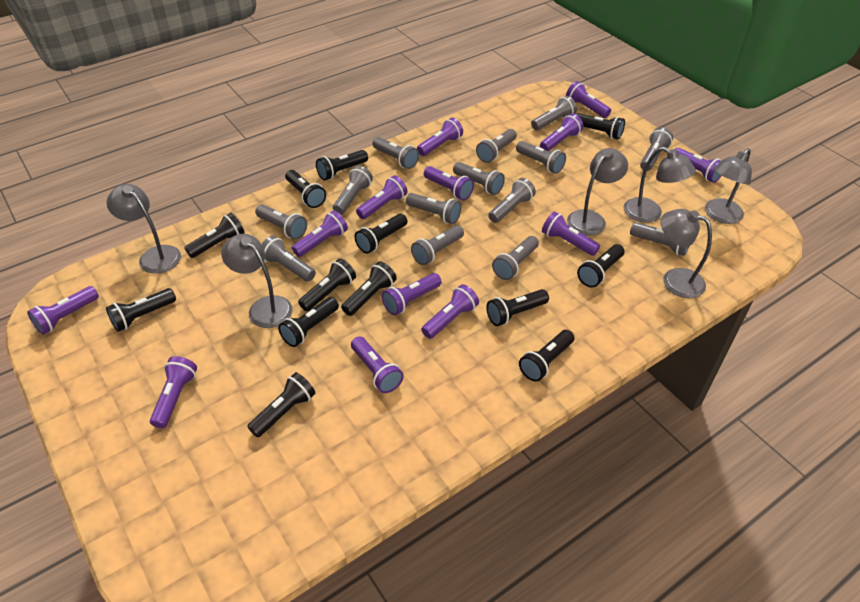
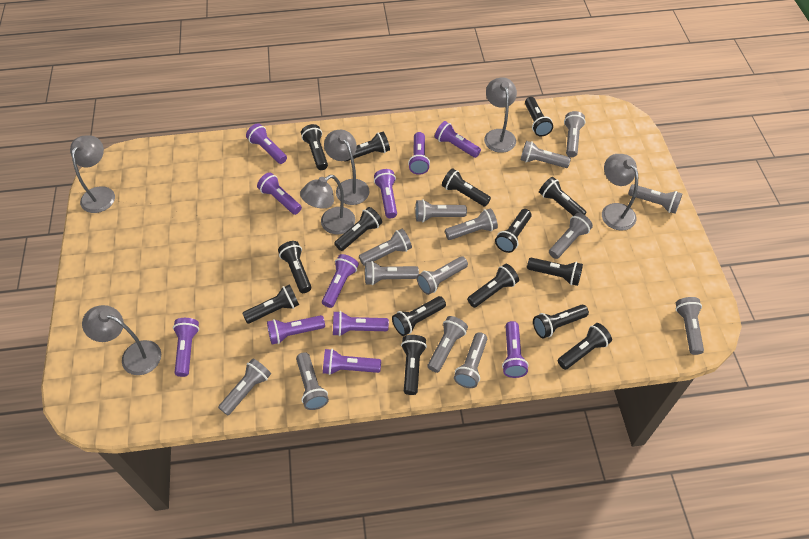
black flashlight: 13 -> 15
purple flashlight: 13 -> 11

